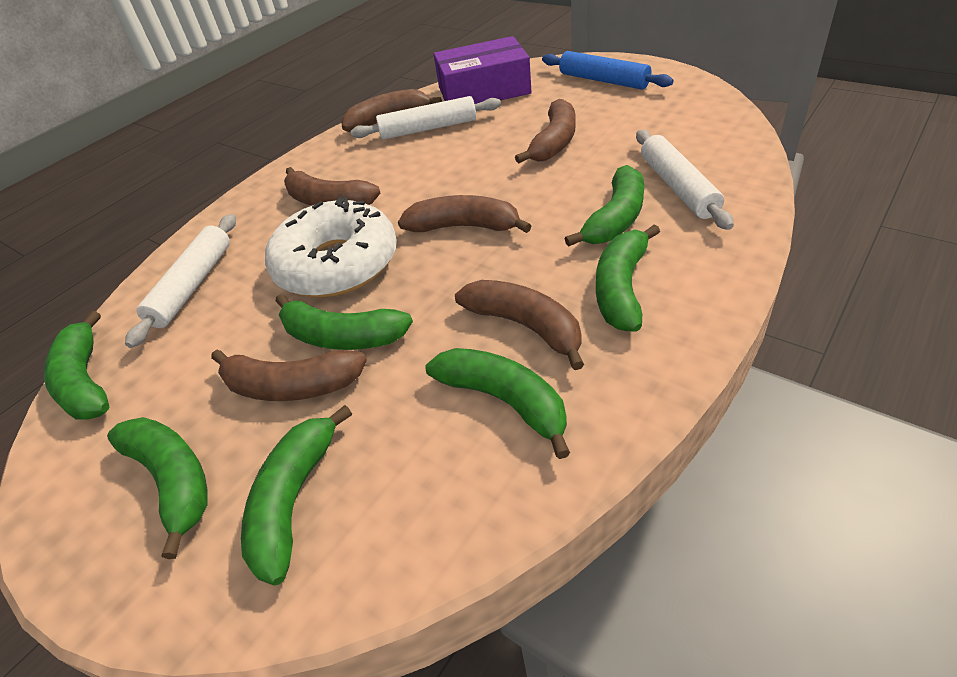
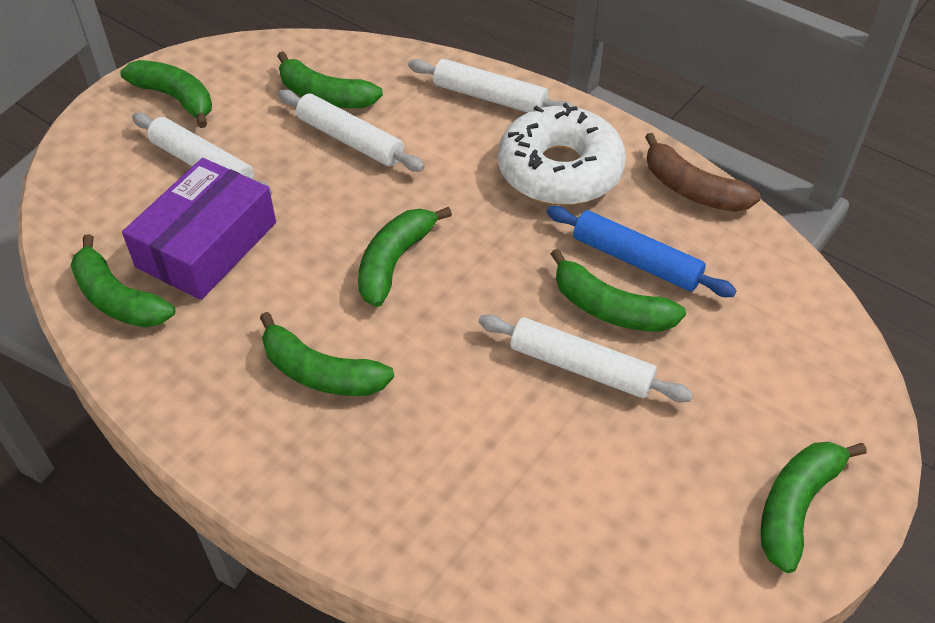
brown banana: 6 -> 1
white rolling pin: 3 -> 4

